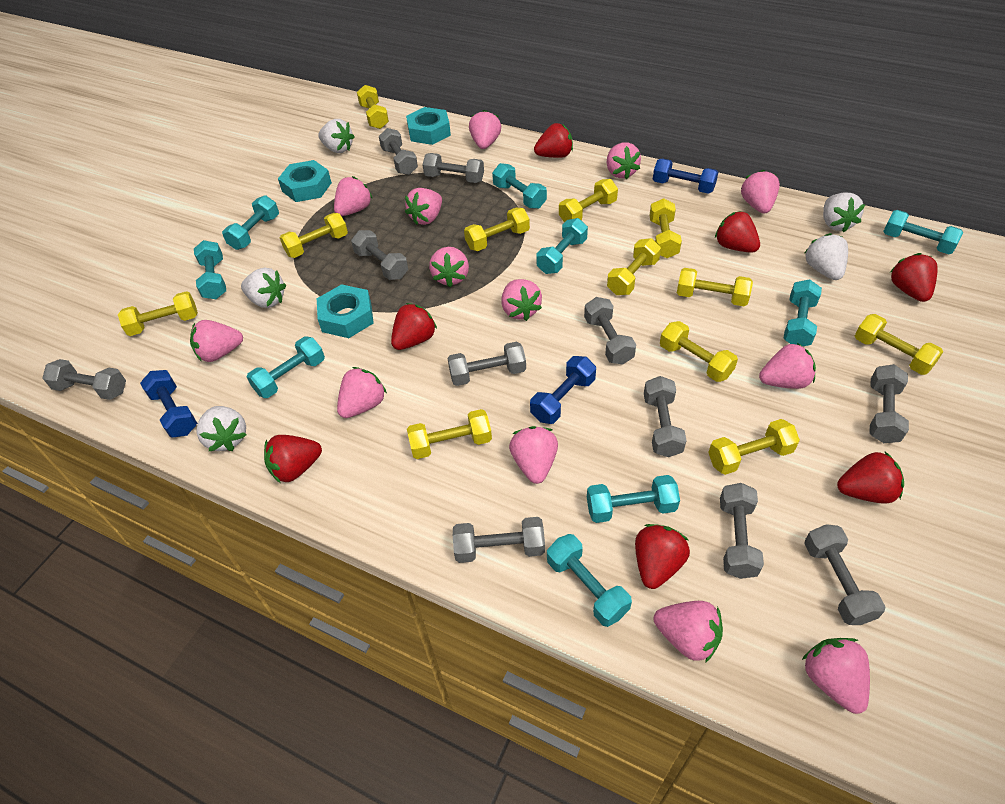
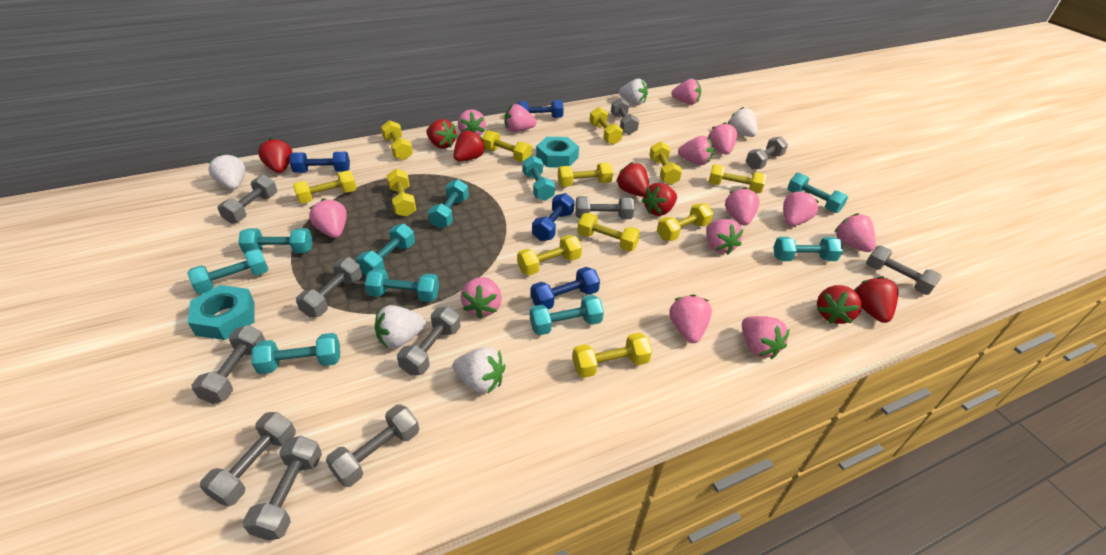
blue dumbbell: 3 -> 4
turquoise dumbbell: 9 -> 10
turquoise nut: 3 -> 2

